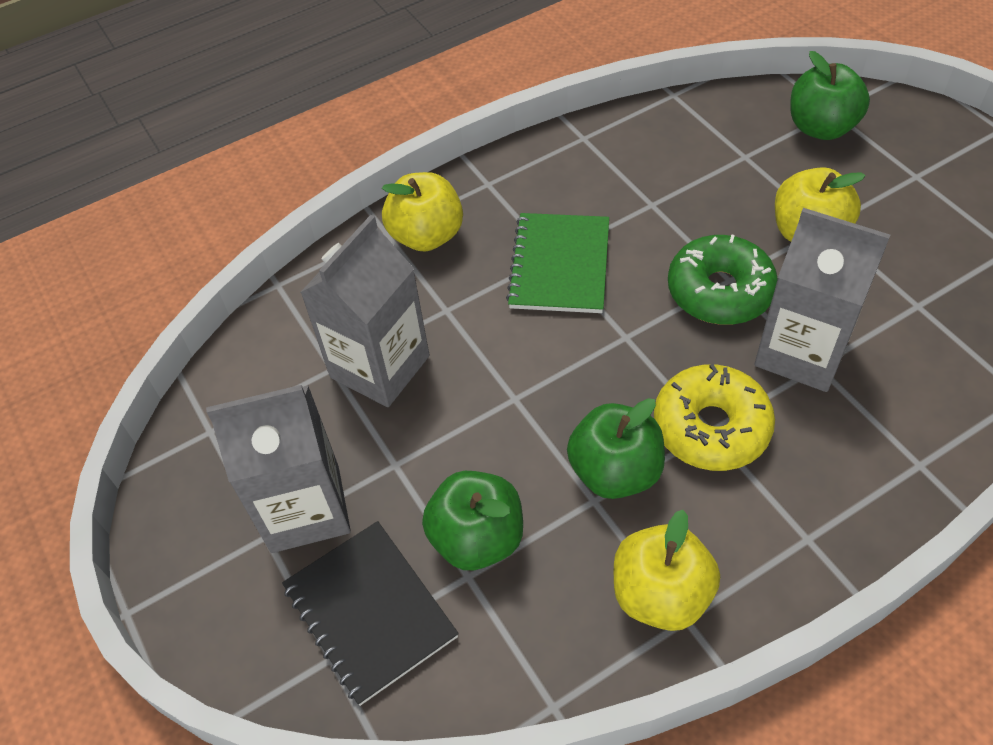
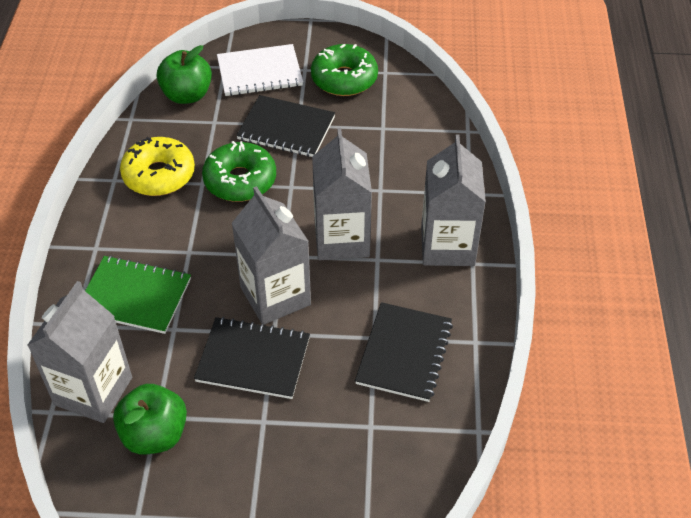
black notebook: 1 -> 3
green apple: 3 -> 2
green donut: 1 -> 2
grey carton: 3 -> 4
white notebook: 0 -> 1
yellow apple: 3 -> 0

